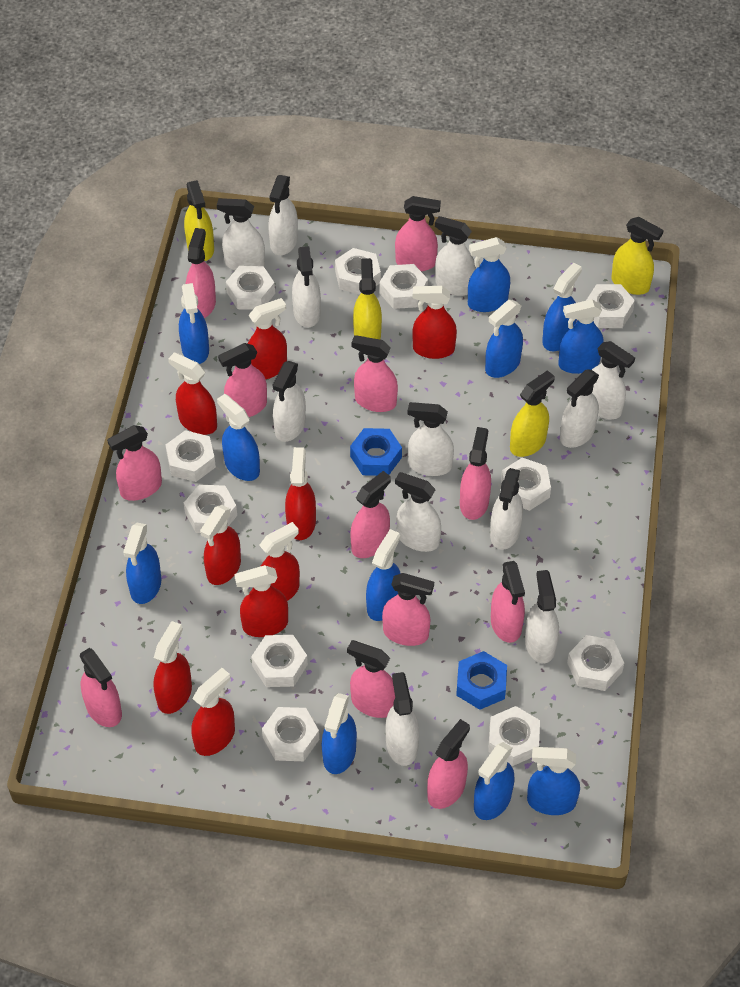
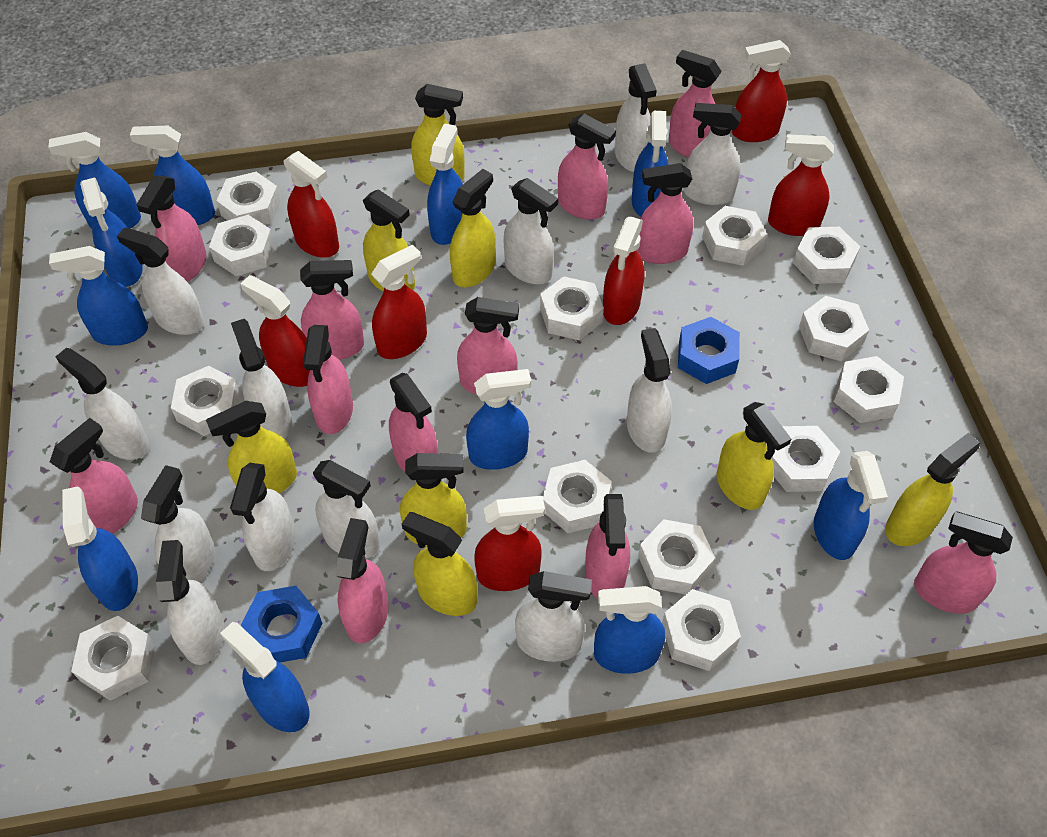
red spray bottle: 9 -> 7
white nut: 11 -> 13
yellow spray bottle: 4 -> 8

